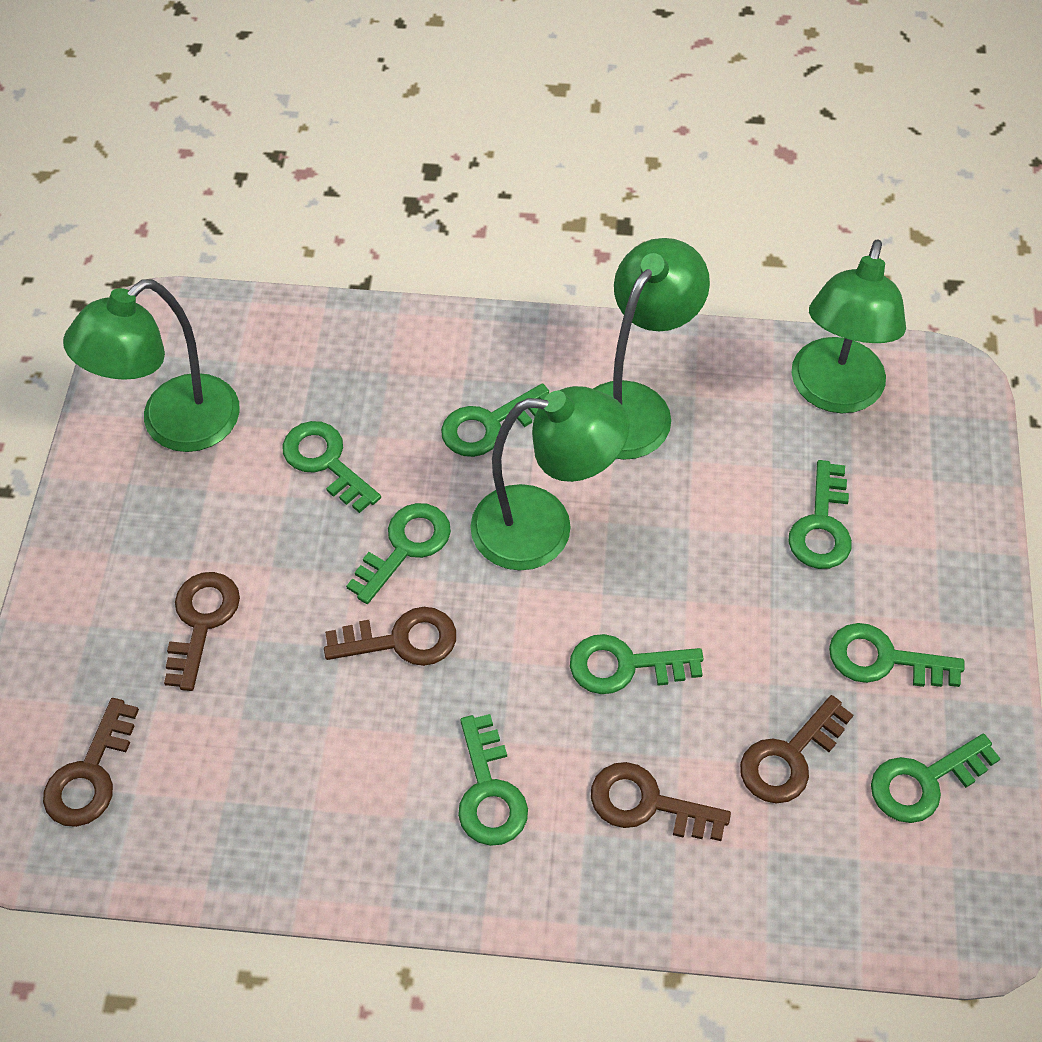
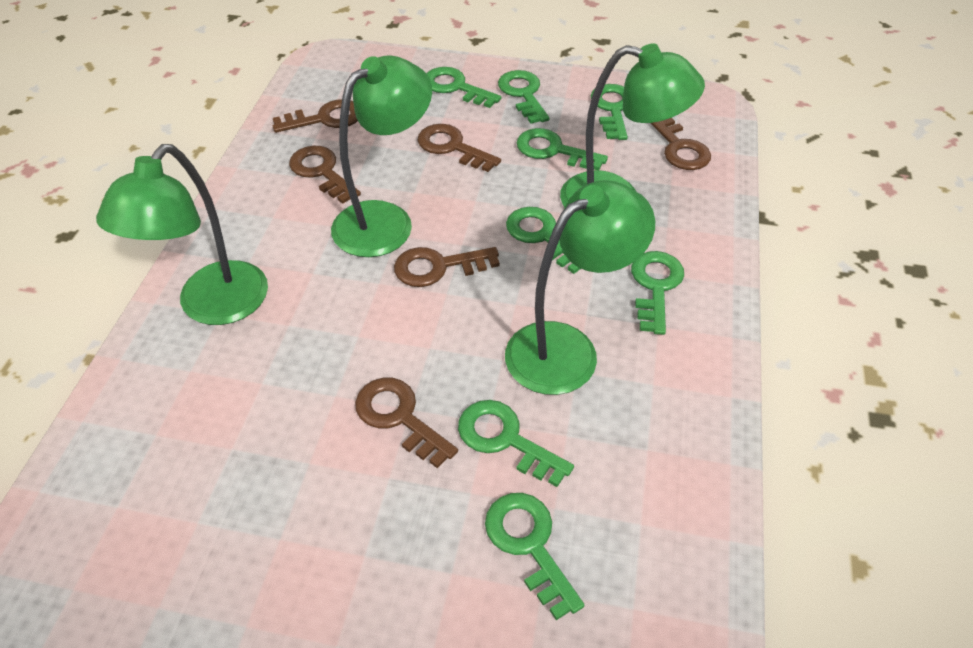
brown key: 5 -> 6

